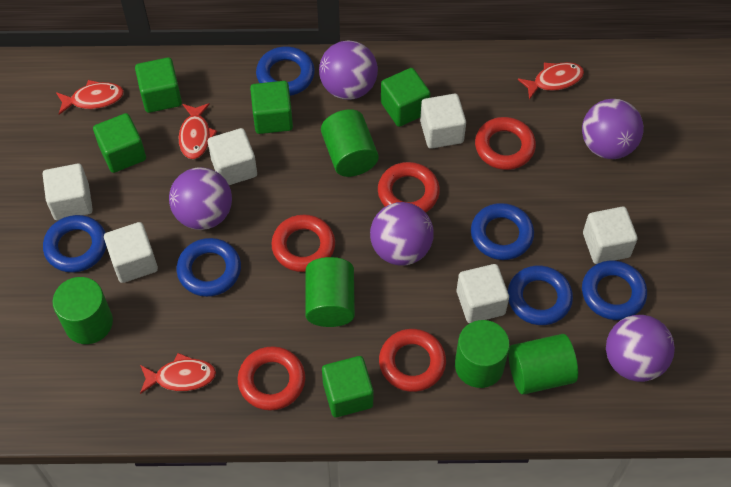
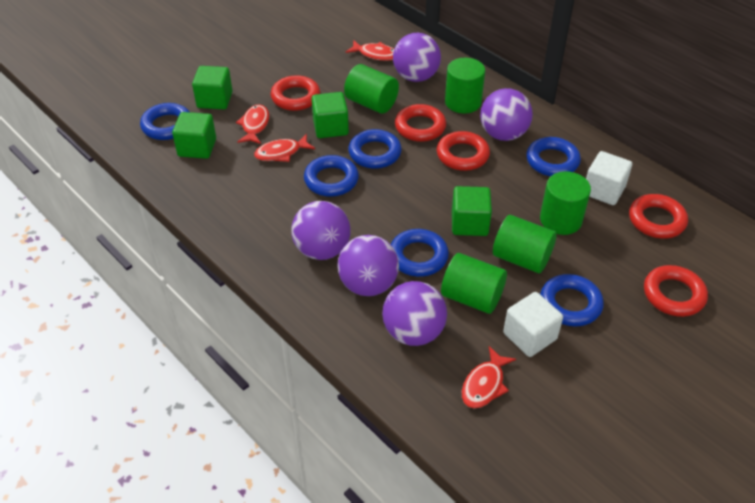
green cube: 5 -> 4
white cube: 6 -> 2

